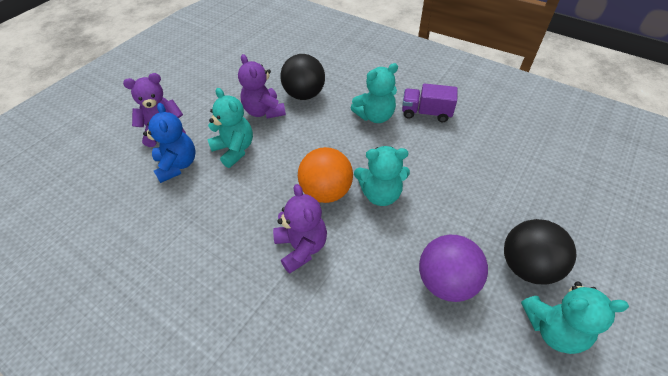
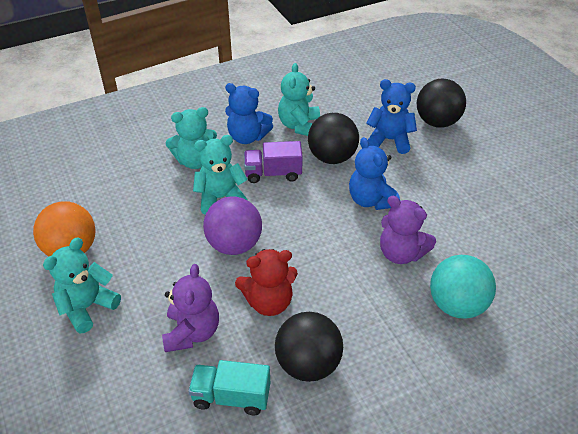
black ball: 2 -> 3
blue teddy bear: 1 -> 3
purple teddy bear: 3 -> 2
red teddy bear: 0 -> 1
turquoise ball: 0 -> 1
turquoise truck: 0 -> 1

